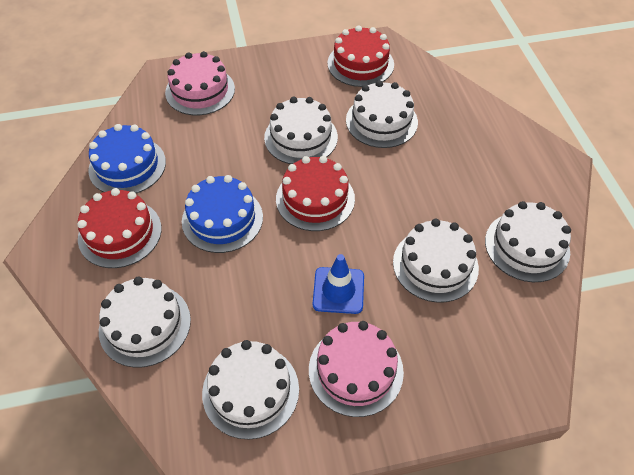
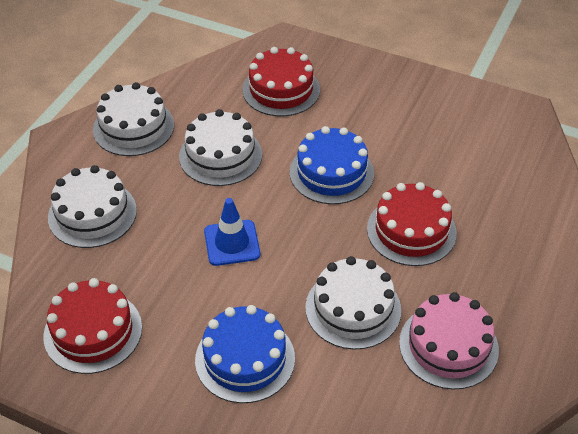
pink cake: 2 -> 1
white cake: 6 -> 4

